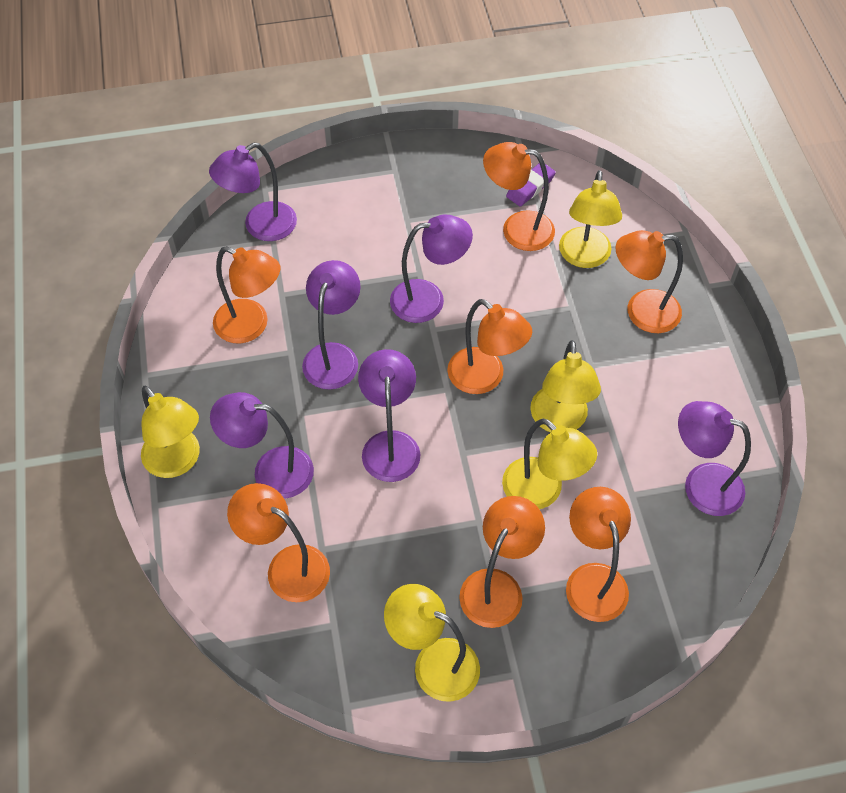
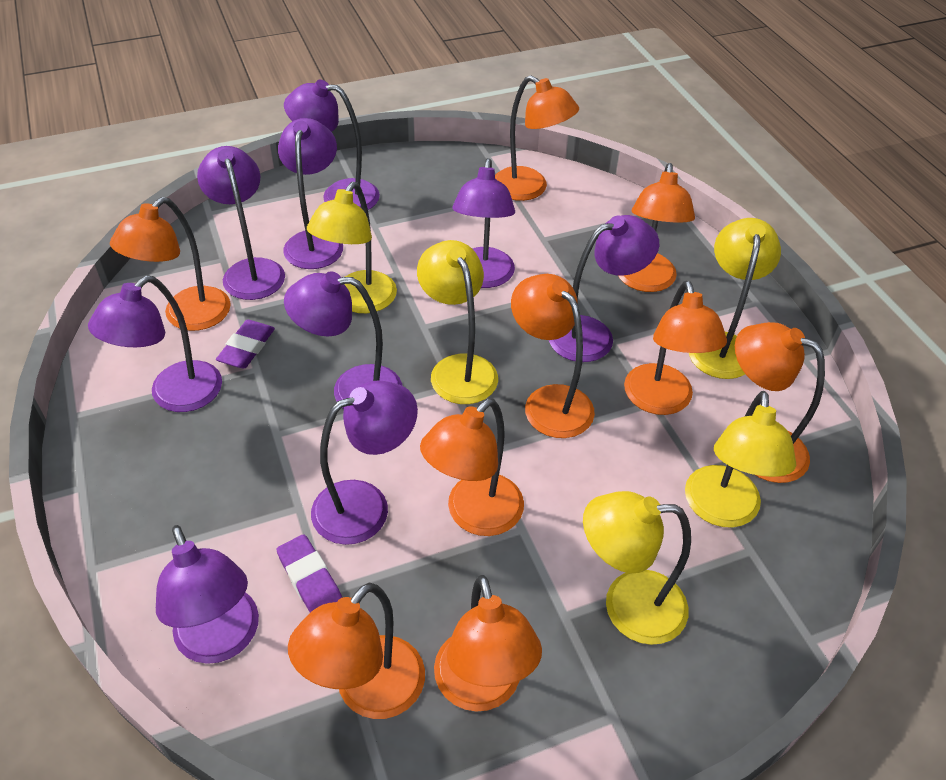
orange lamp: 7 -> 9
purple eraser: 1 -> 2
purple lamp: 6 -> 9

